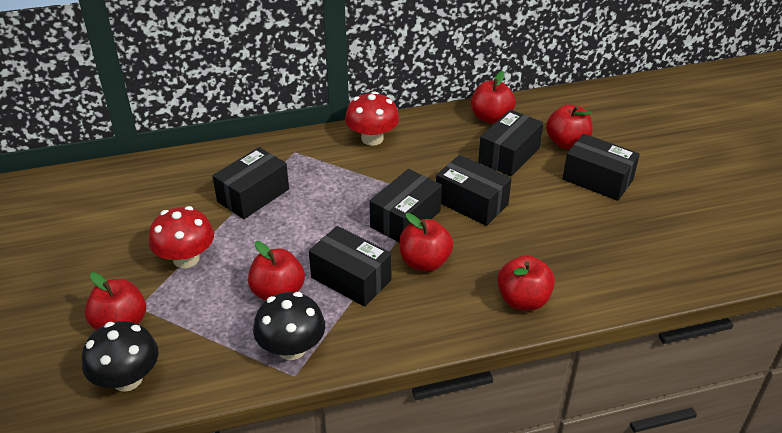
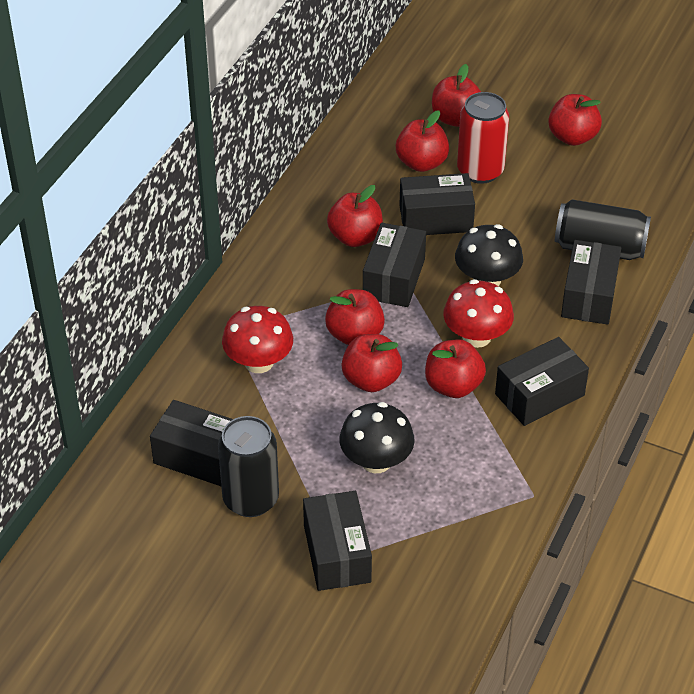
black can: 0 -> 2
red apple: 6 -> 7
red can: 0 -> 1

